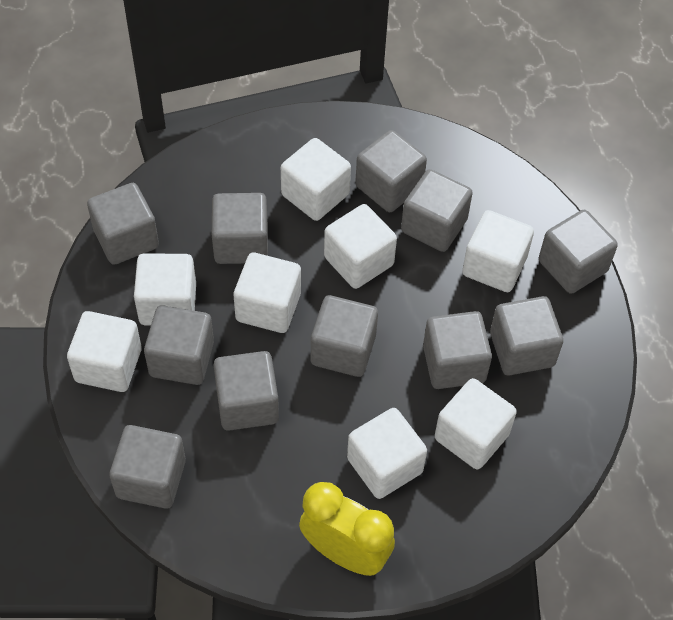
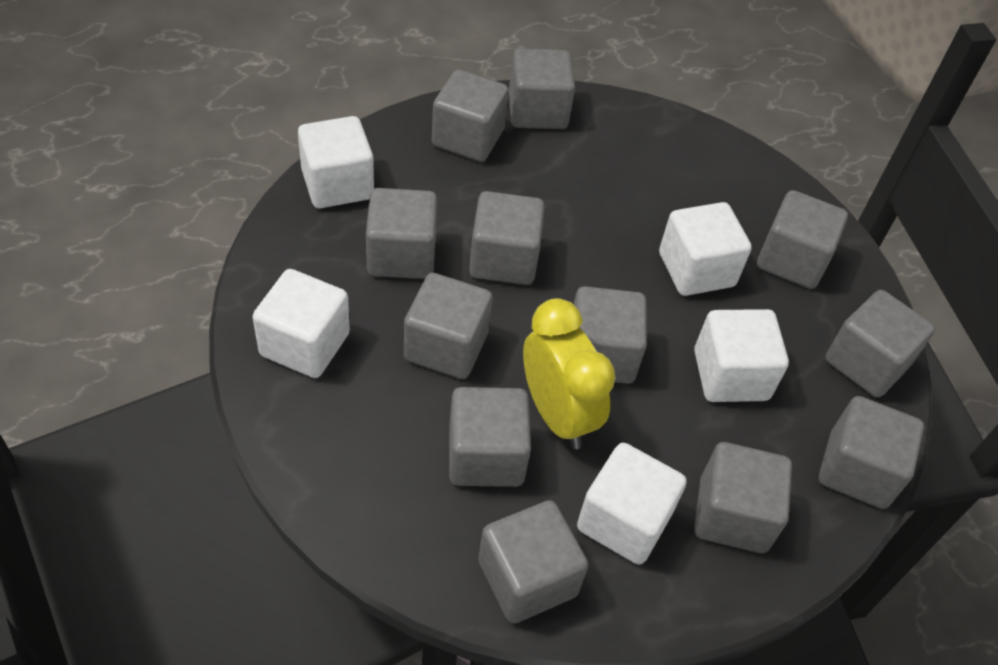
grey cube: 11 -> 12
white cube: 8 -> 5

